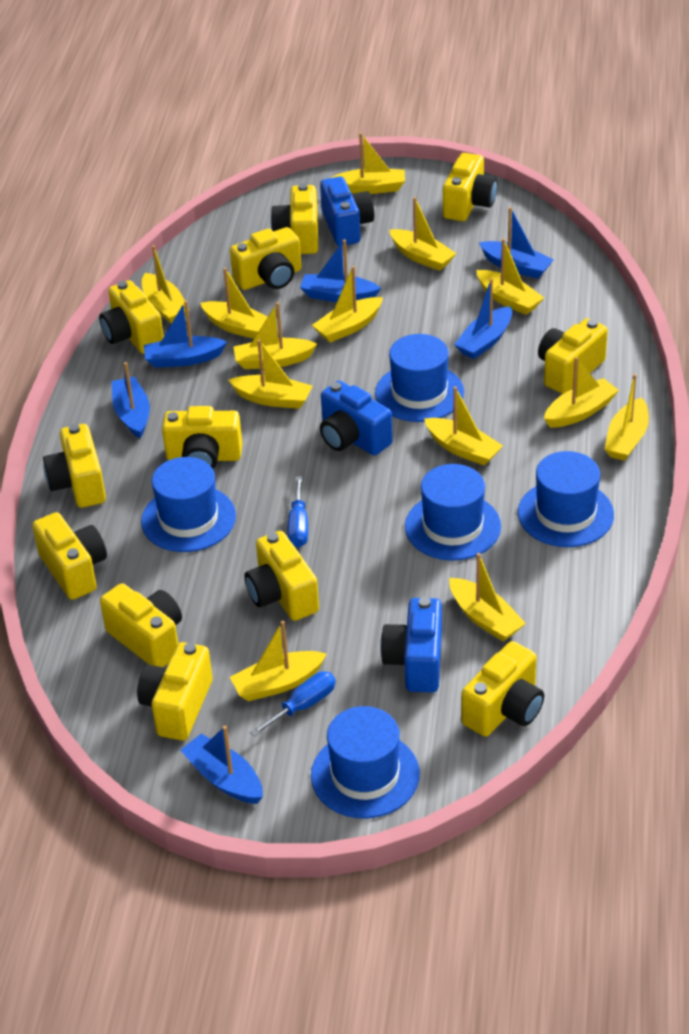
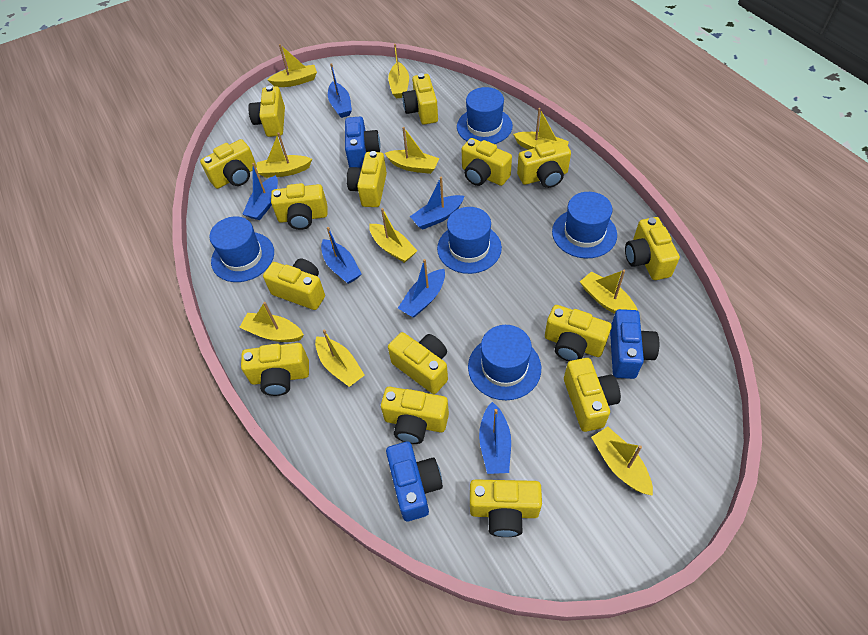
blue screwdriver: 2 -> 0
yellow boat: 13 -> 10
yellow camera: 12 -> 15

